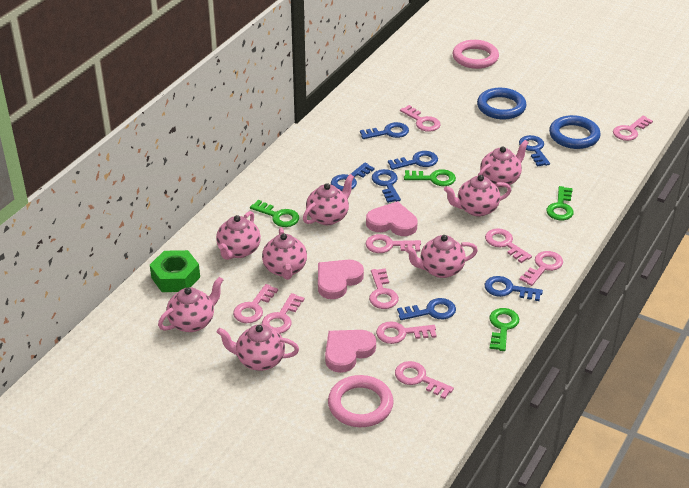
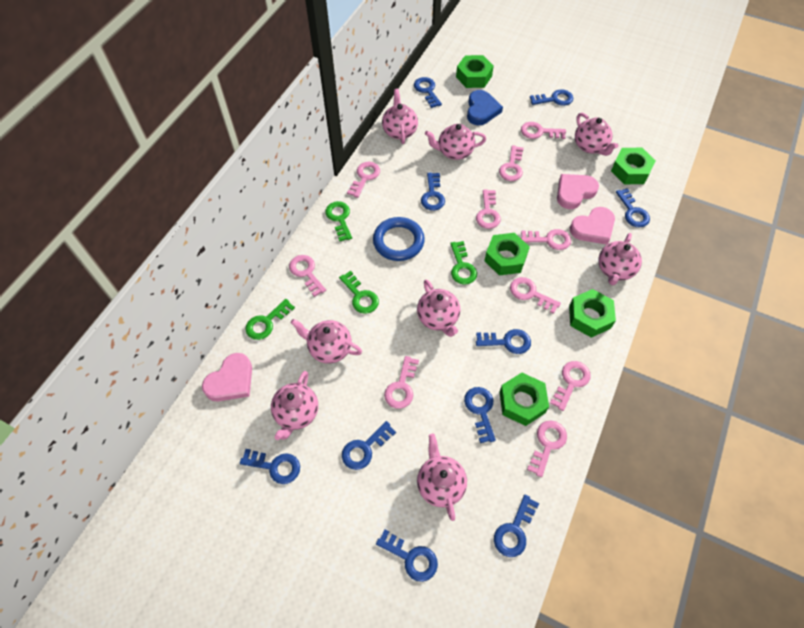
blue heart: 0 -> 1
blue key: 7 -> 10
blue ring: 2 -> 1
green nut: 1 -> 5
pink ring: 2 -> 0

